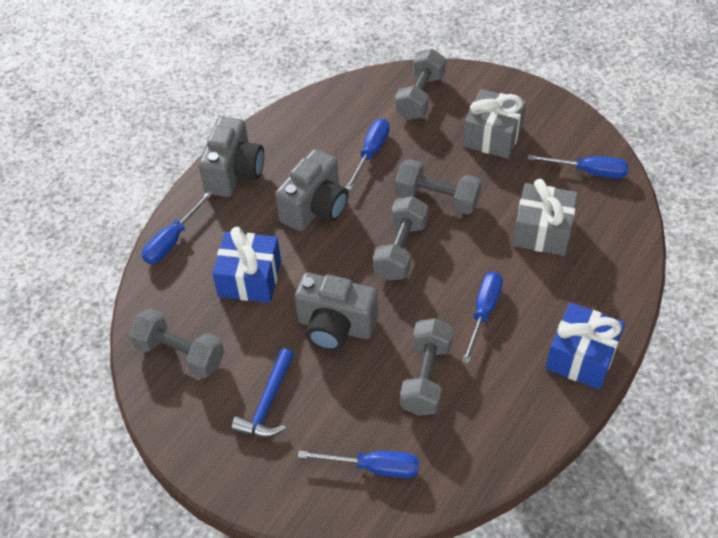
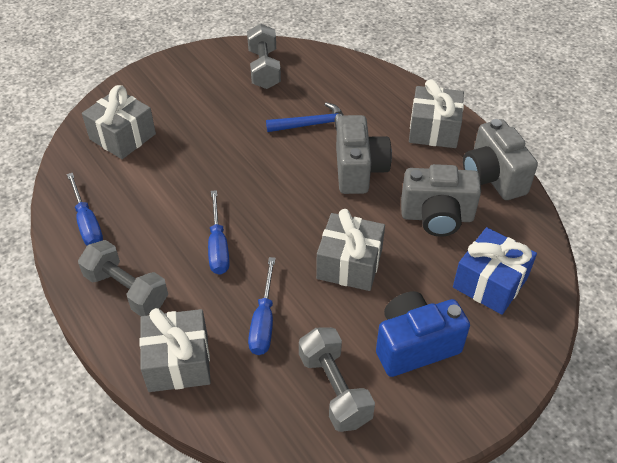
blue camera: 0 -> 1
blue gift: 2 -> 1
blue screwdriver: 5 -> 3
grey dumbbell: 5 -> 3
grey gift: 2 -> 4

